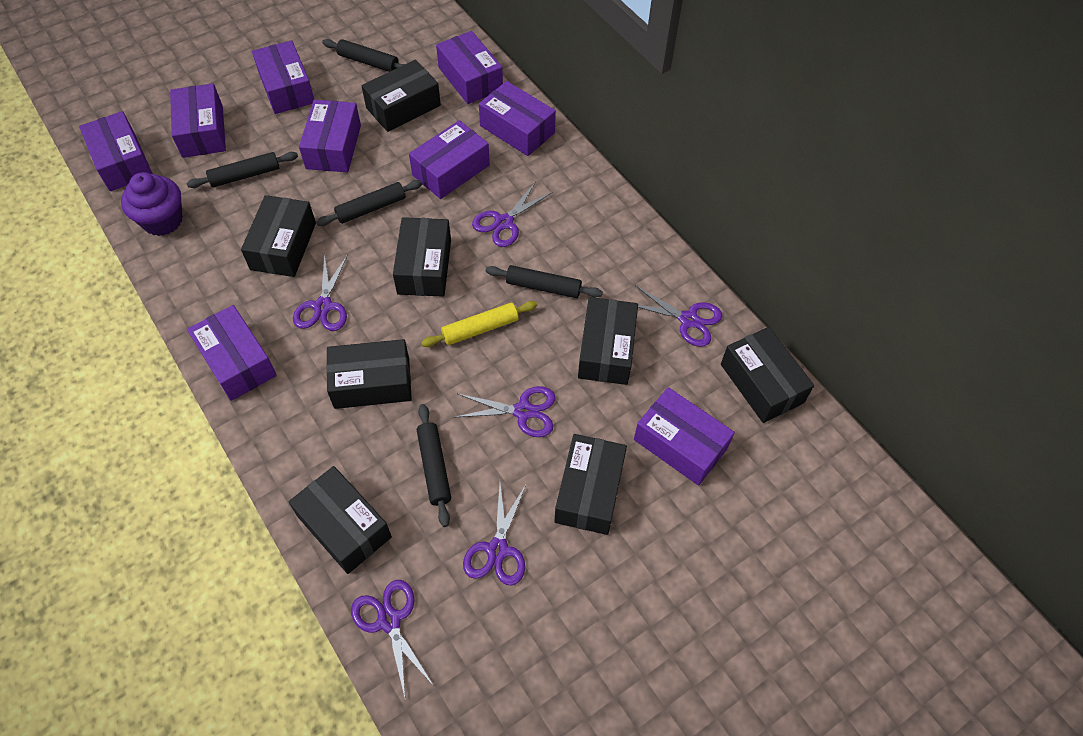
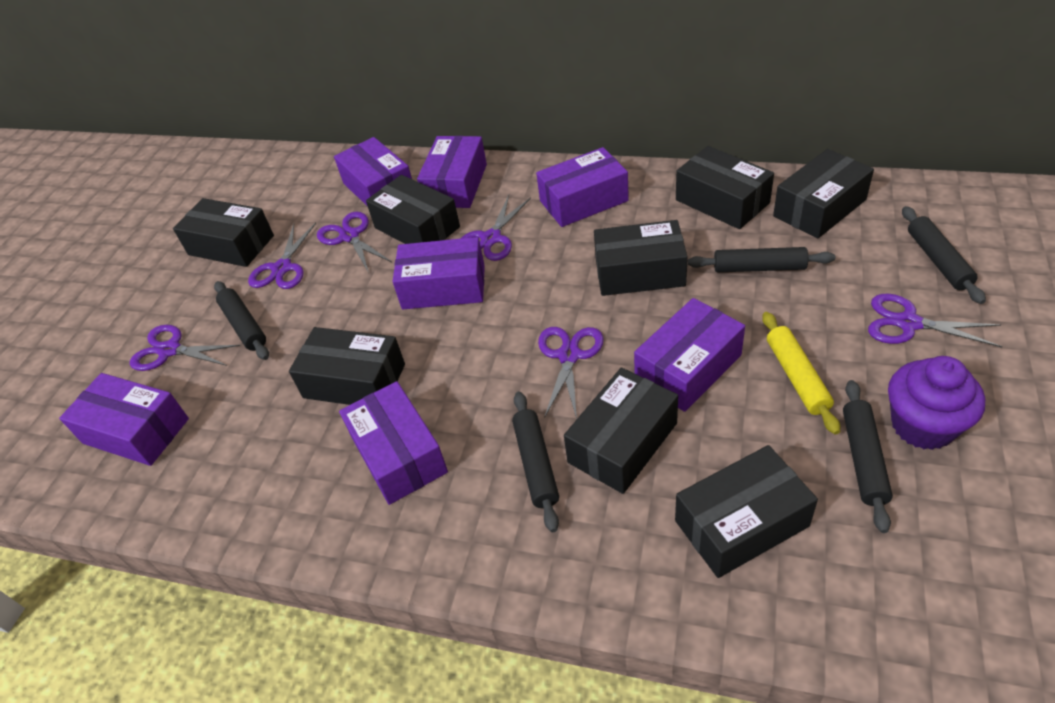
purple box: 9 -> 7

